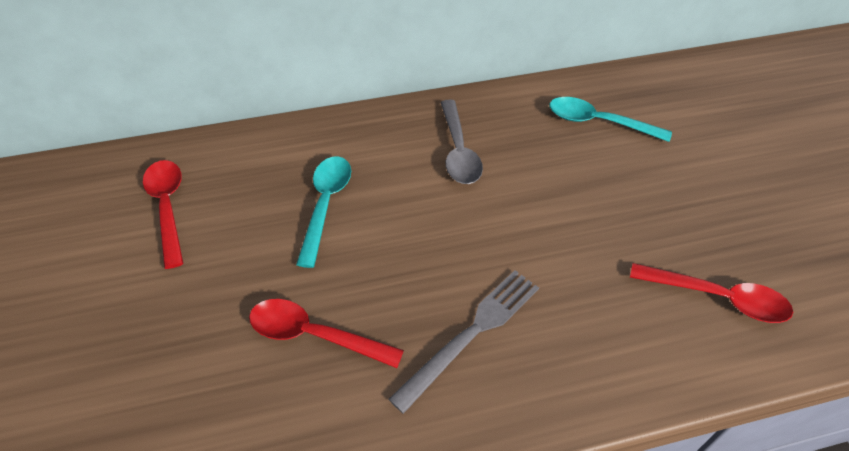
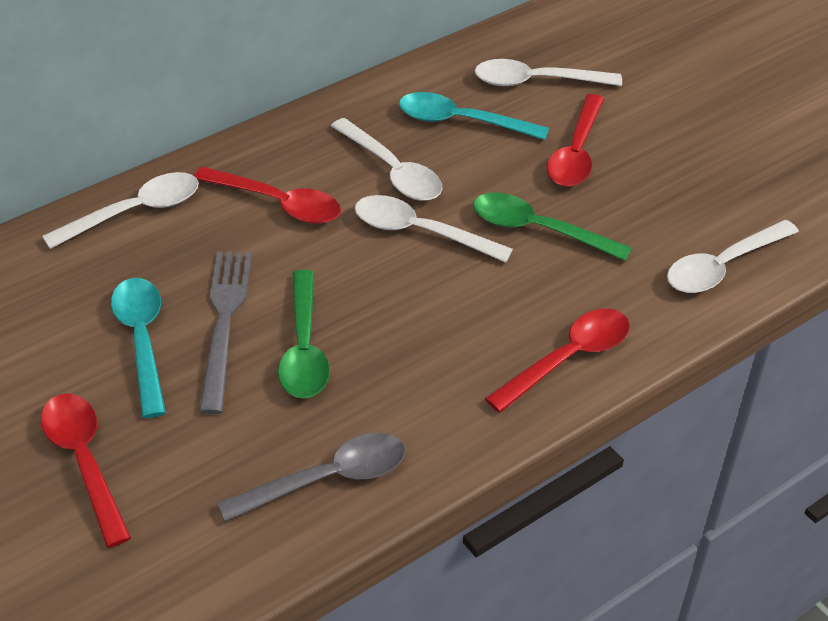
green spoon: 0 -> 2
red spoon: 3 -> 4
white spoon: 0 -> 5

